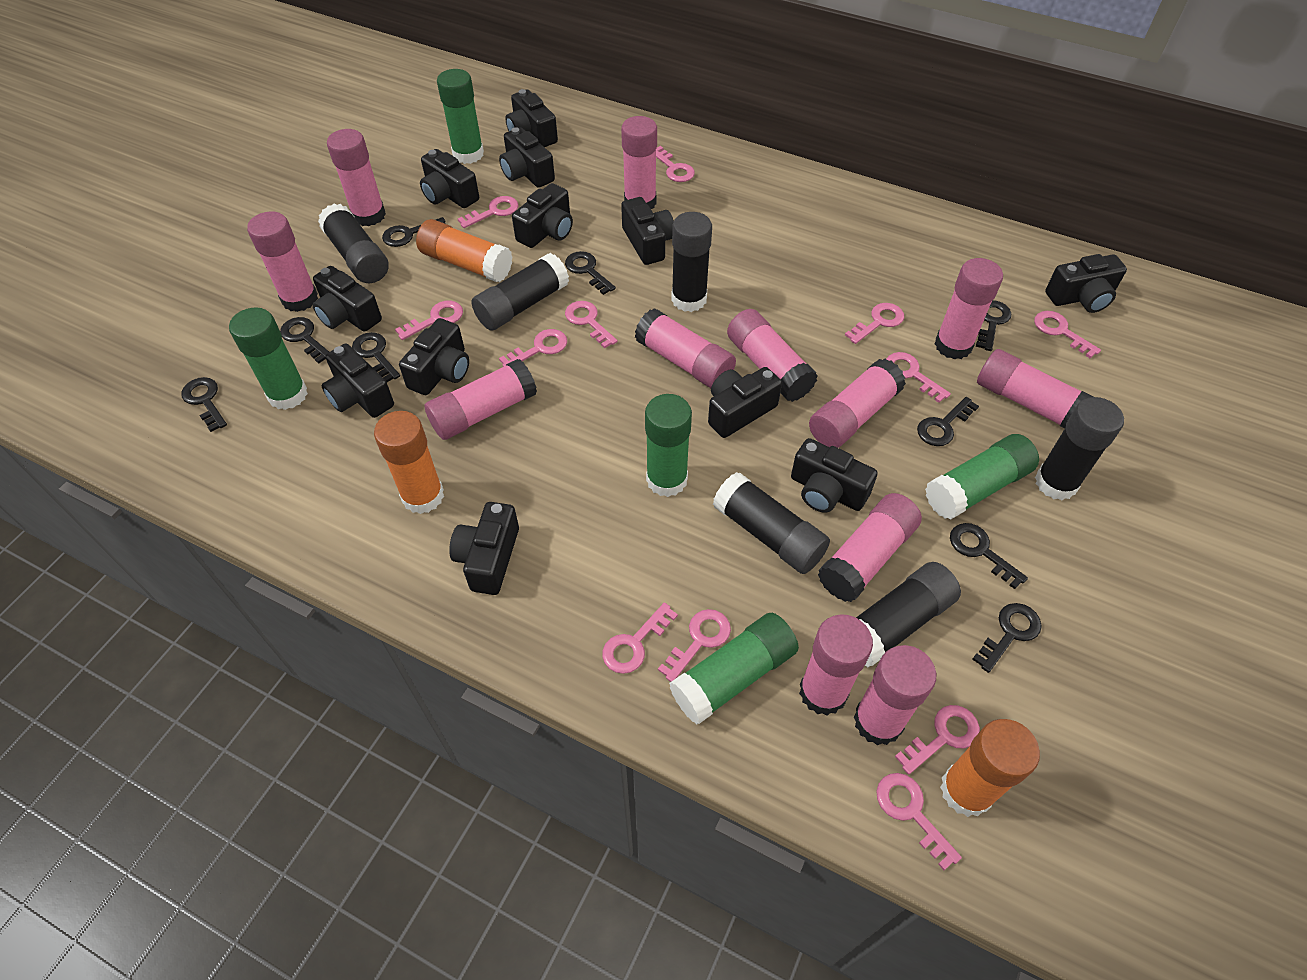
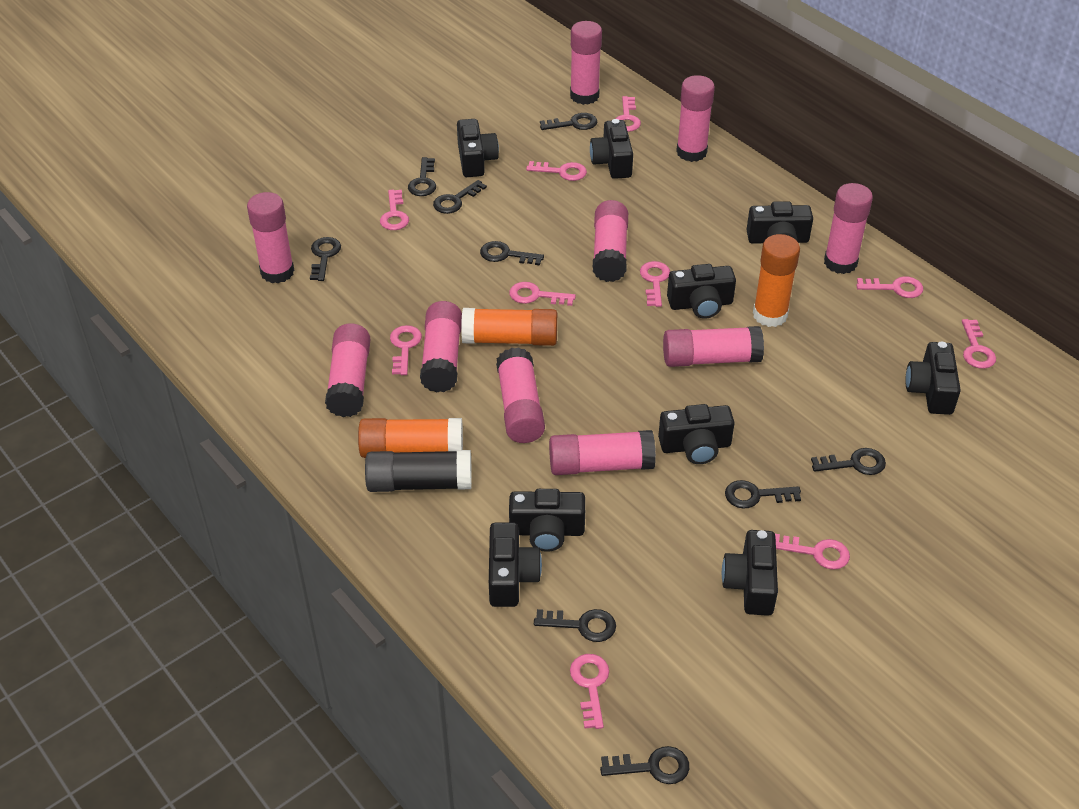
black camera: 12 -> 9
black glue stick: 6 -> 1
green glue stick: 5 -> 0
pink glue stick: 12 -> 10
pink key: 12 -> 10

